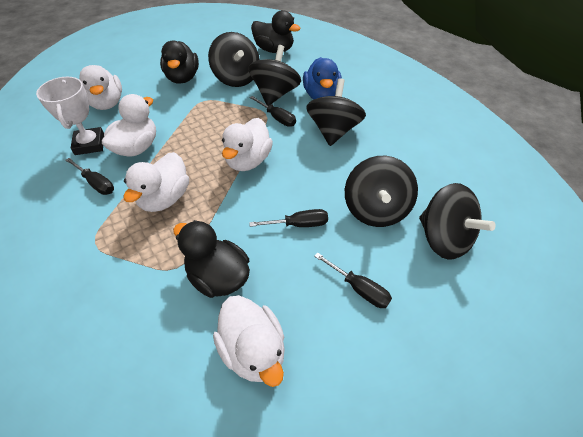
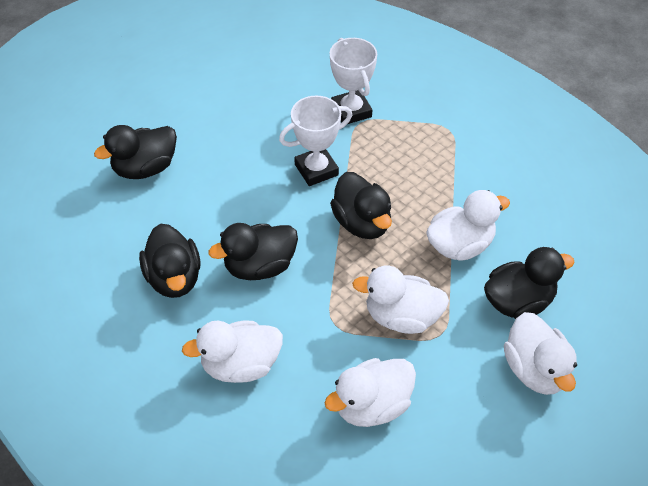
black duck: 3 -> 5
black screwdriver: 4 -> 0
black spinning top: 5 -> 0
blue duck: 1 -> 0
white trophy: 1 -> 2

